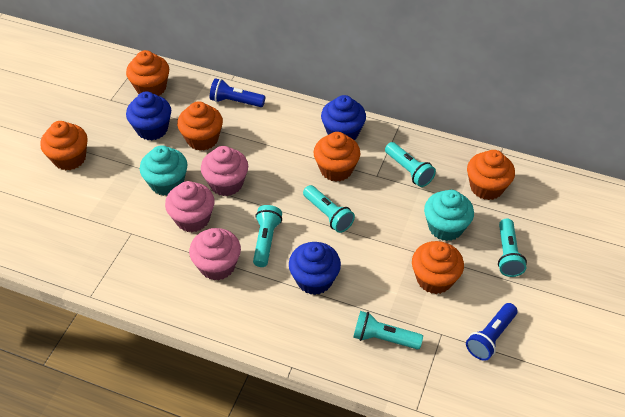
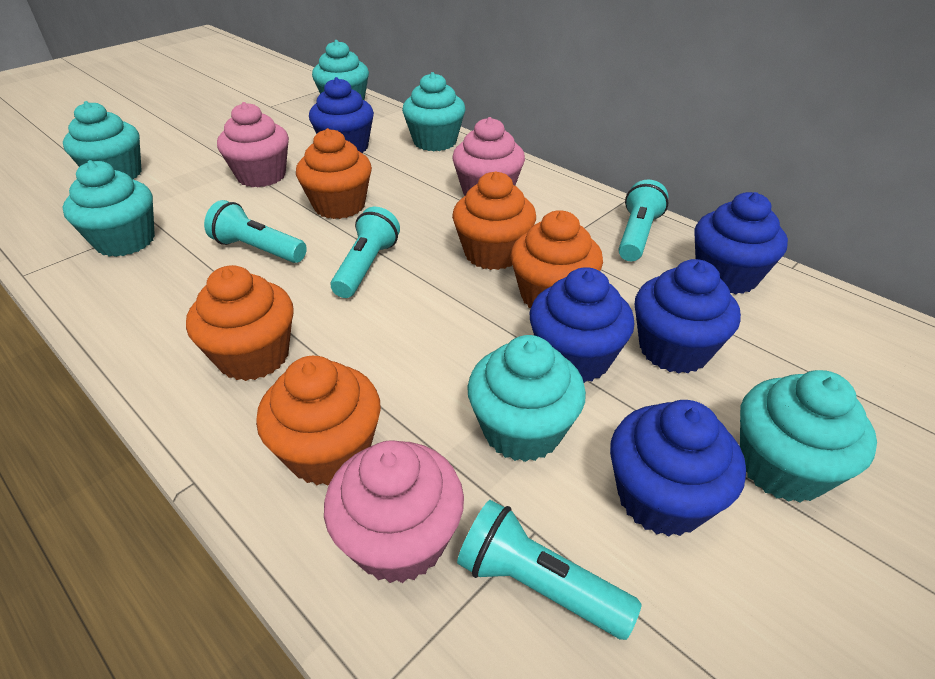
blue cupcake: 3 -> 5
blue flashlight: 2 -> 0
orange cupcake: 6 -> 5
turquoise cupcake: 2 -> 6
turquoise flashlight: 5 -> 4

